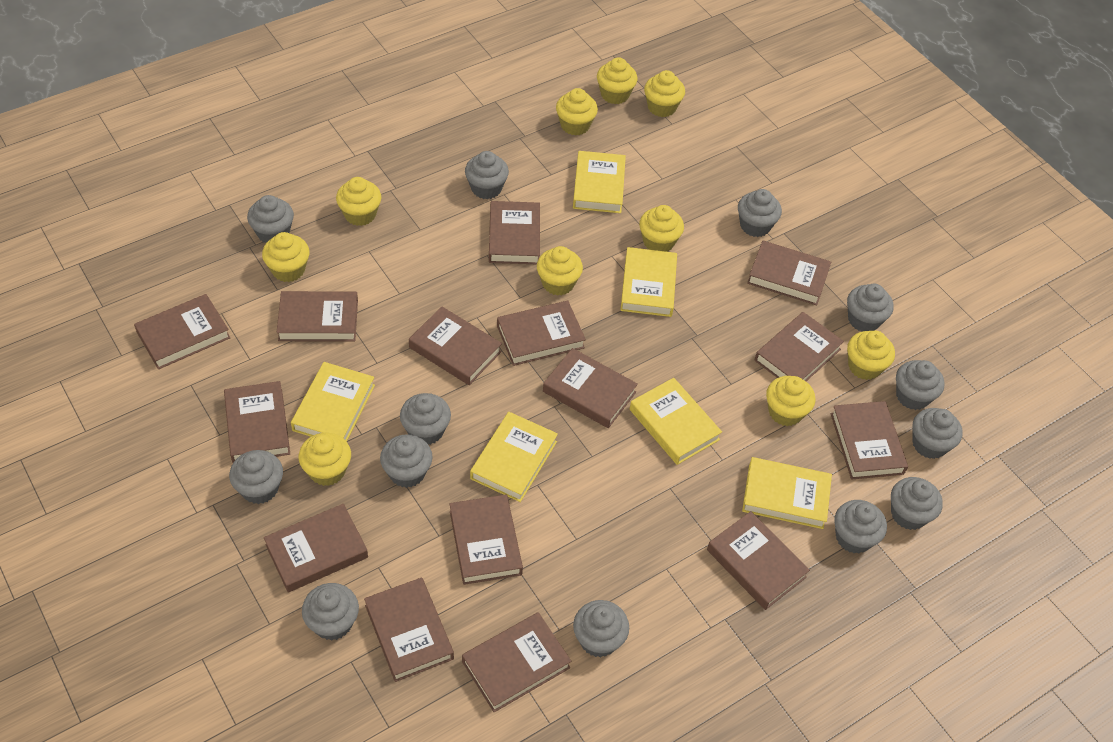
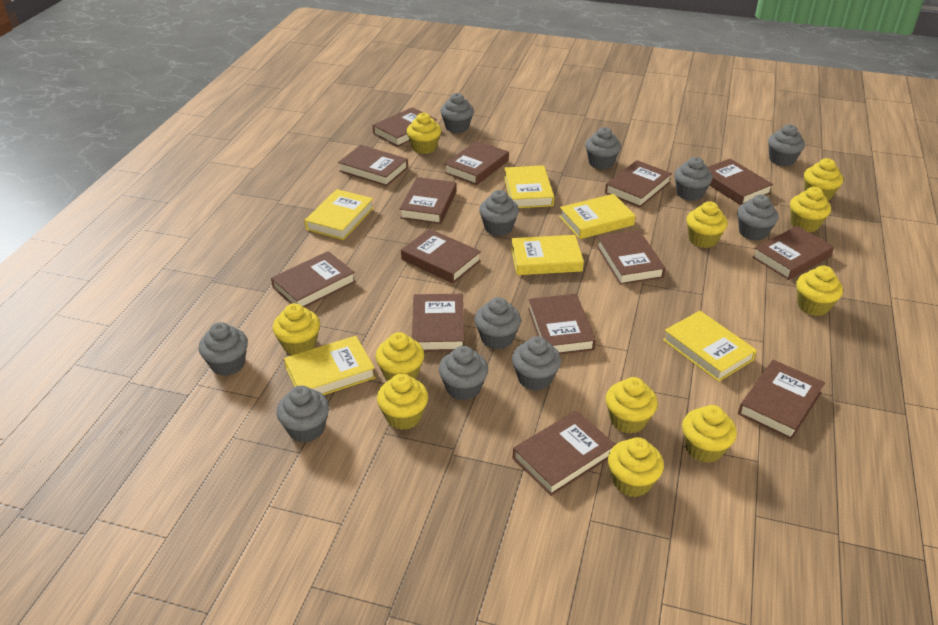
brown book: 15 -> 14
grey cupcake: 13 -> 11
yellow cupcake: 10 -> 11

